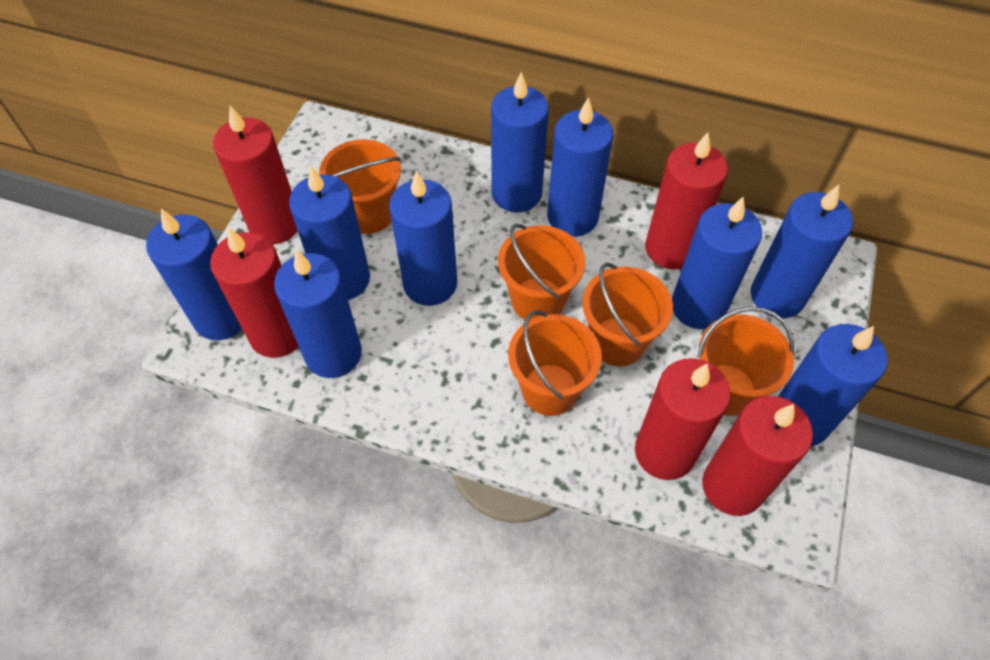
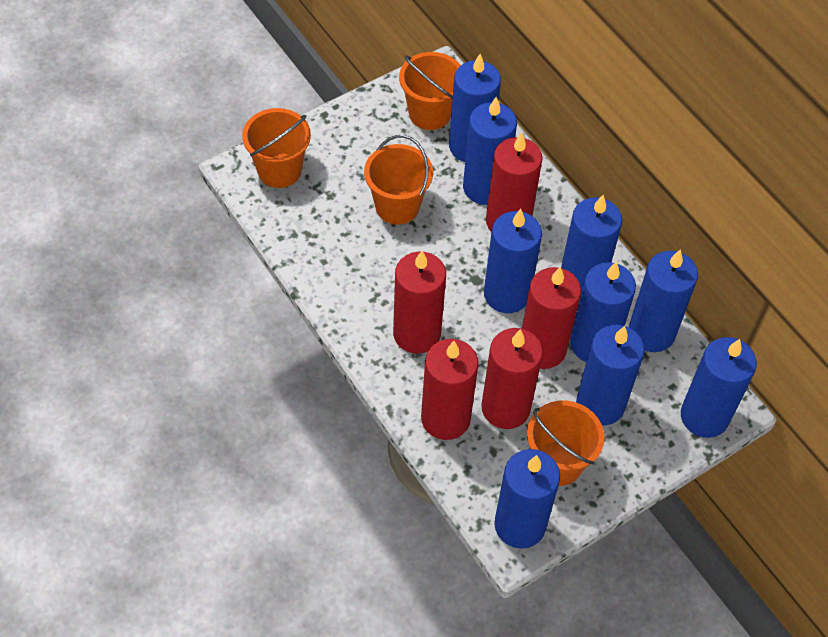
orange bucket: 5 -> 4

